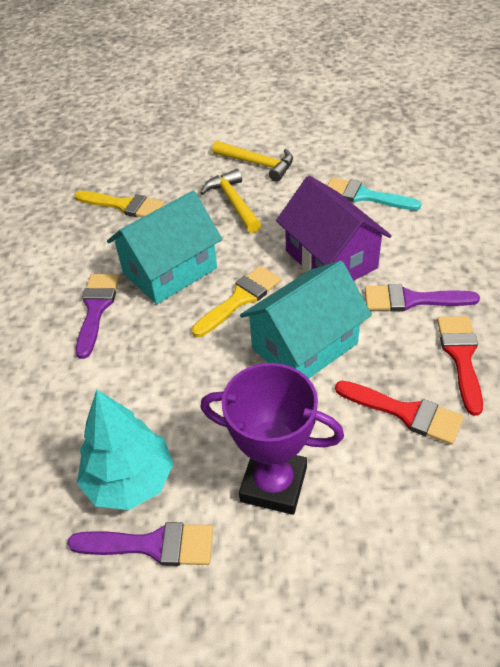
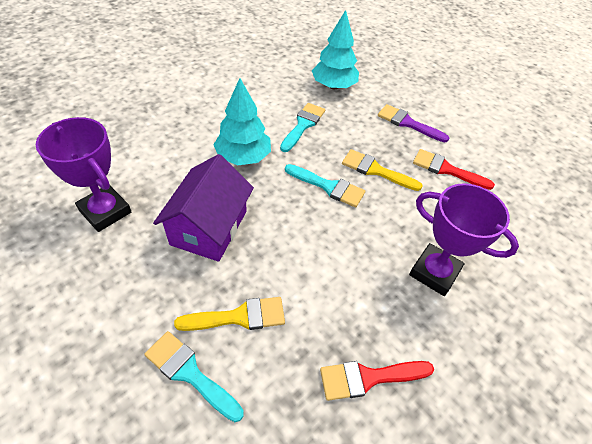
purple brush: 3 -> 1
purple trophy: 1 -> 2
turquoise brush: 1 -> 3
turquoise house: 2 -> 0
turquoise tree: 1 -> 2
yellow hammer: 2 -> 0

